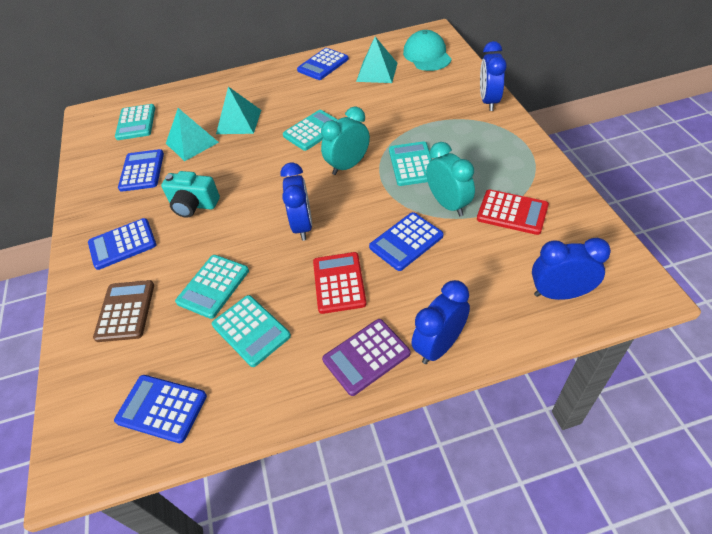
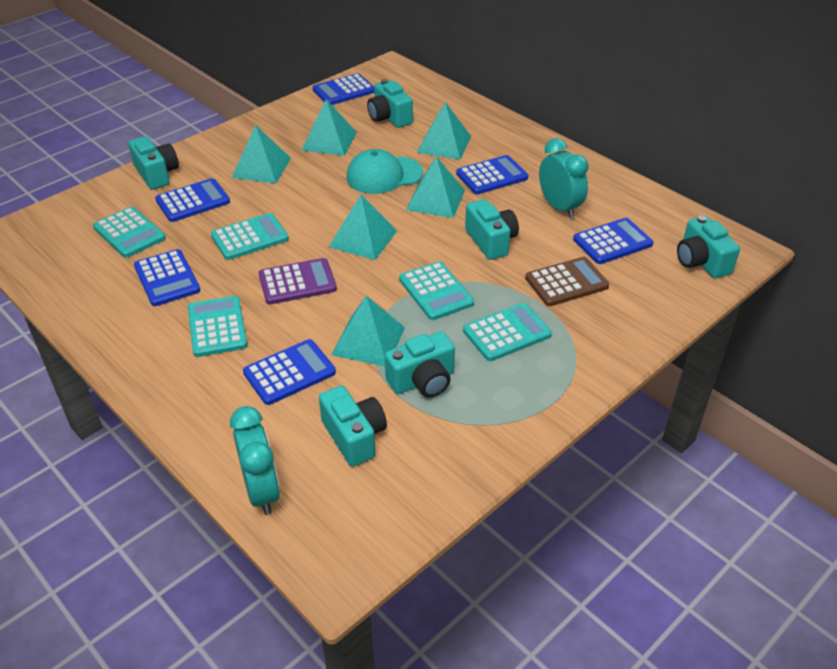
blue calculator: 5 -> 6
blue clock: 4 -> 0
red calculator: 2 -> 0
turquoise camera: 1 -> 6
turquoise pyramid: 3 -> 6

